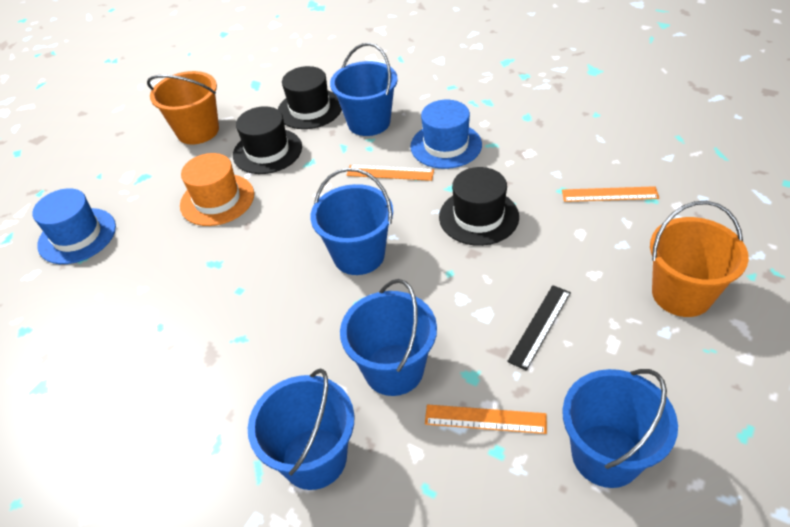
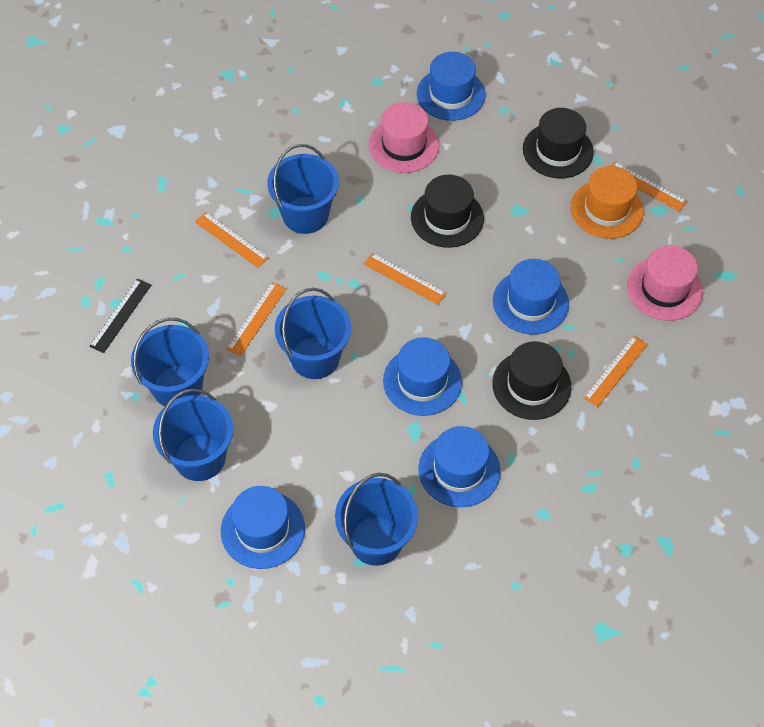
blue hat: 2 -> 5
orange bucket: 2 -> 0
orange ruler: 3 -> 5
pink hat: 0 -> 2

